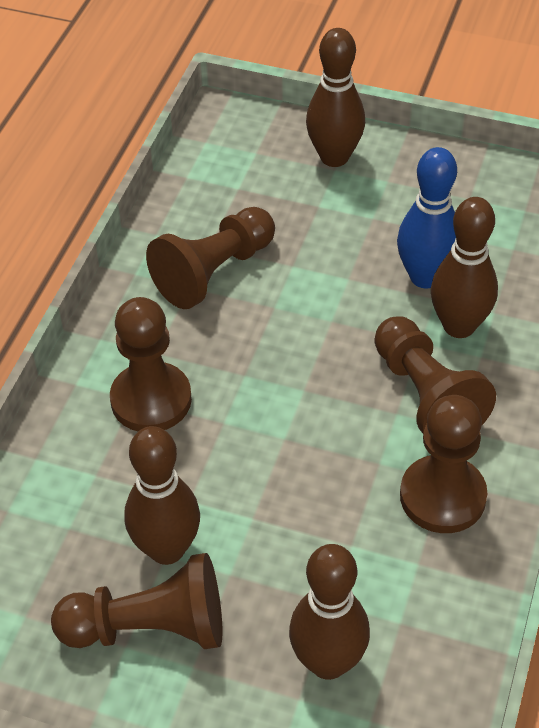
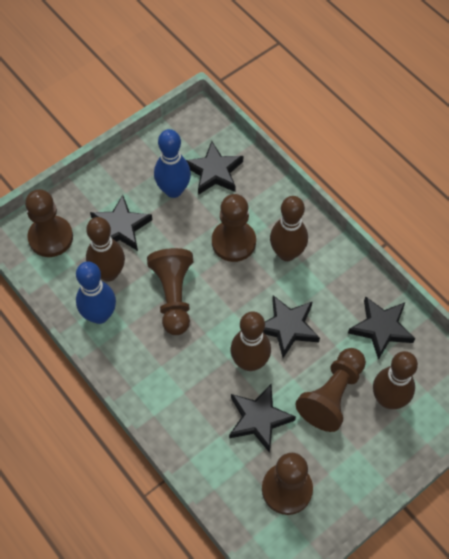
black star: 0 -> 5
blue bowling pin: 1 -> 2

